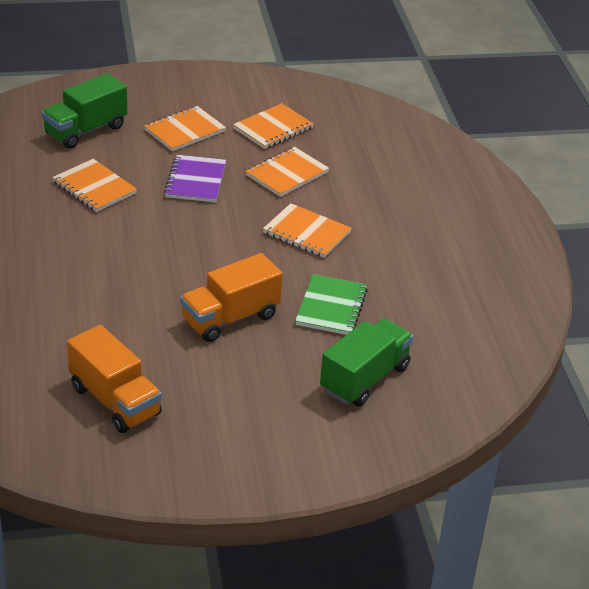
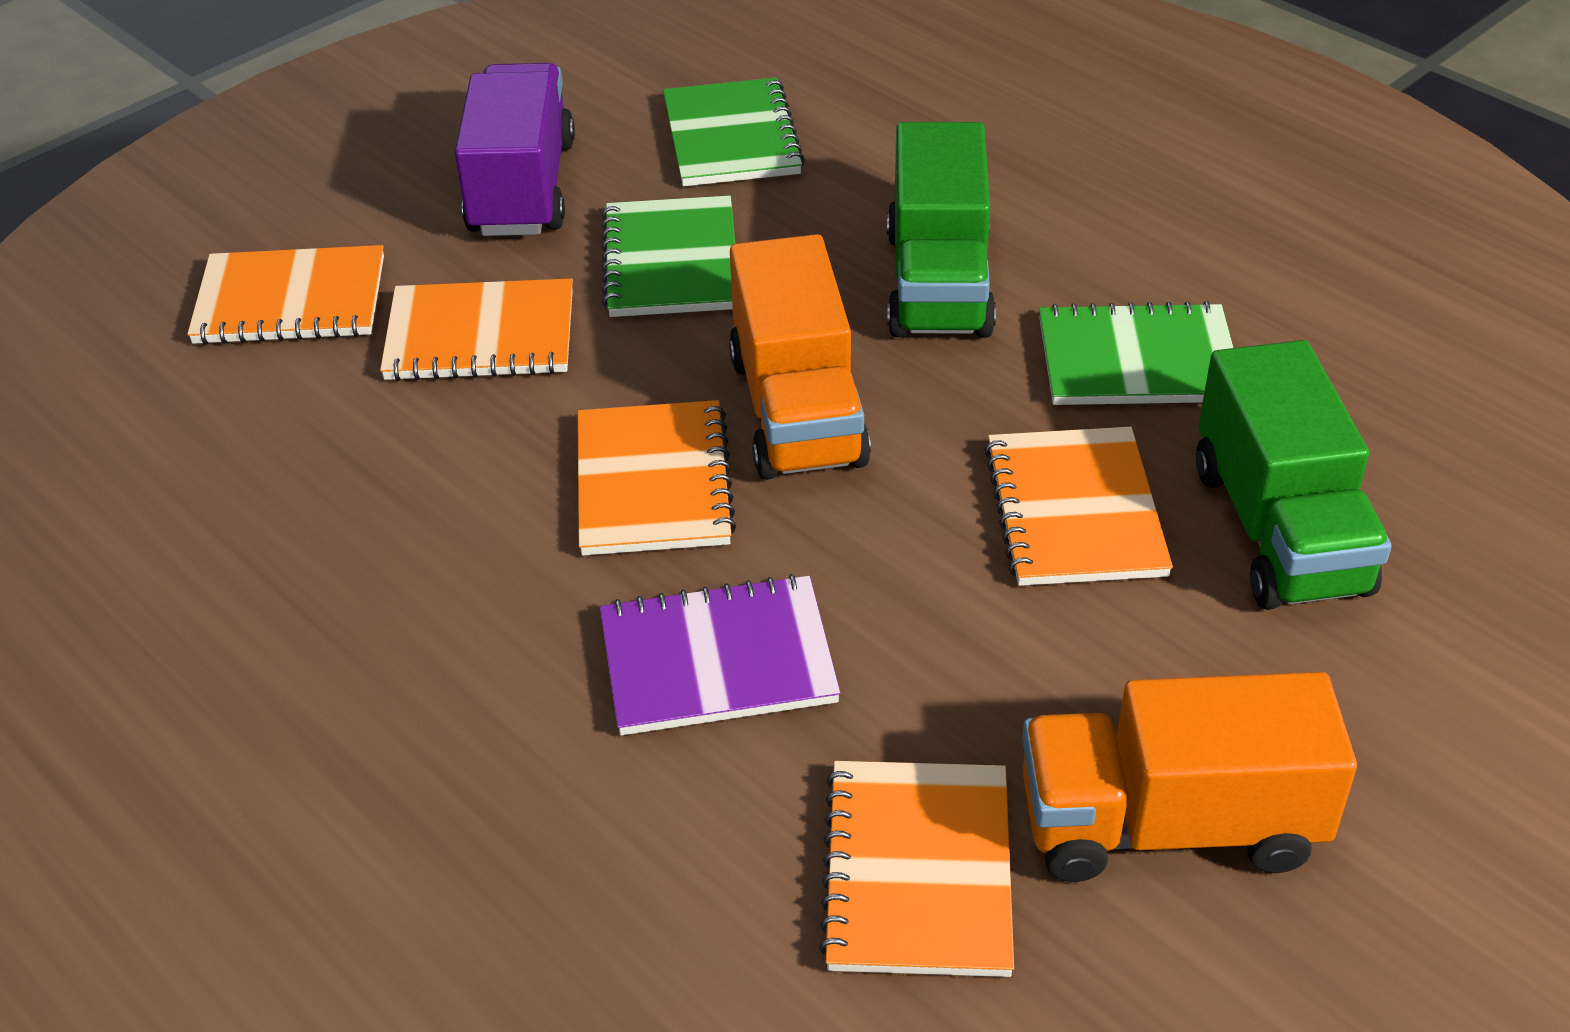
green notebook: 1 -> 3
purple truck: 0 -> 1

